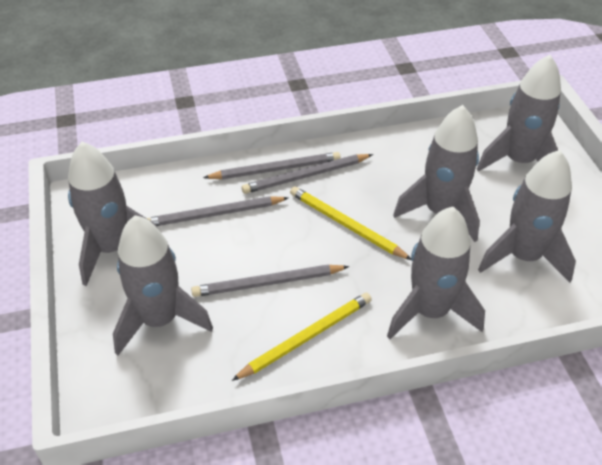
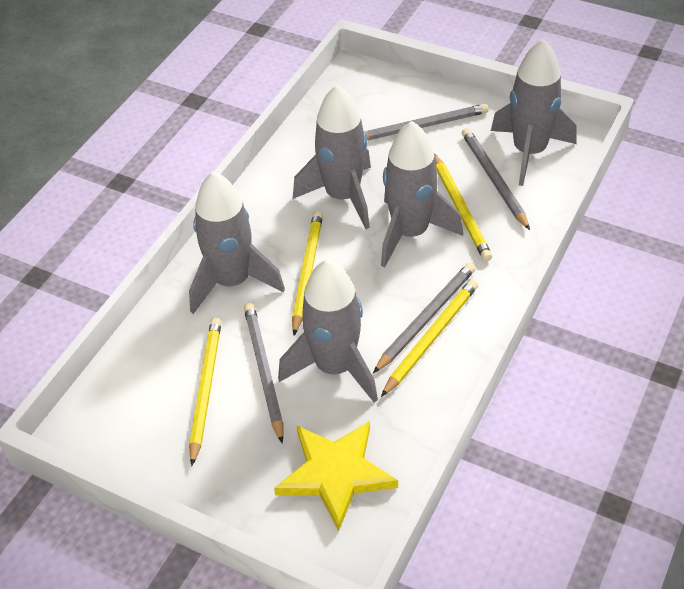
grey rocket: 6 -> 5
yellow pencil: 2 -> 4
yellow star: 0 -> 1

